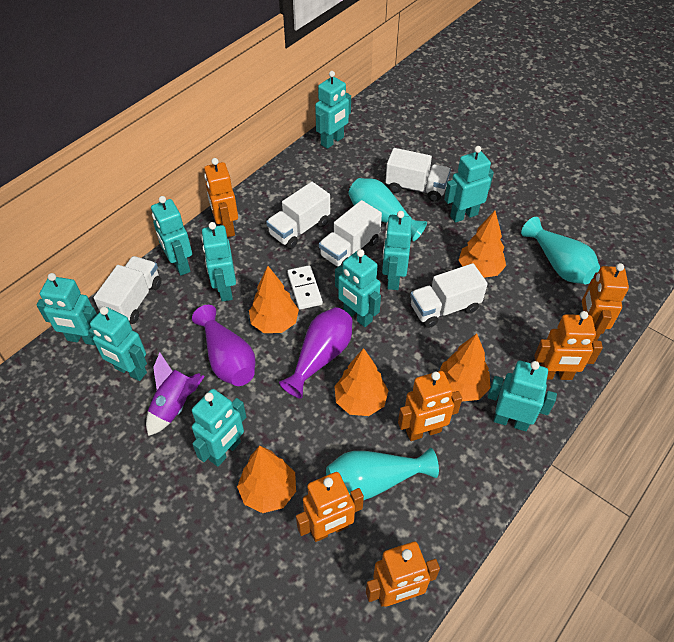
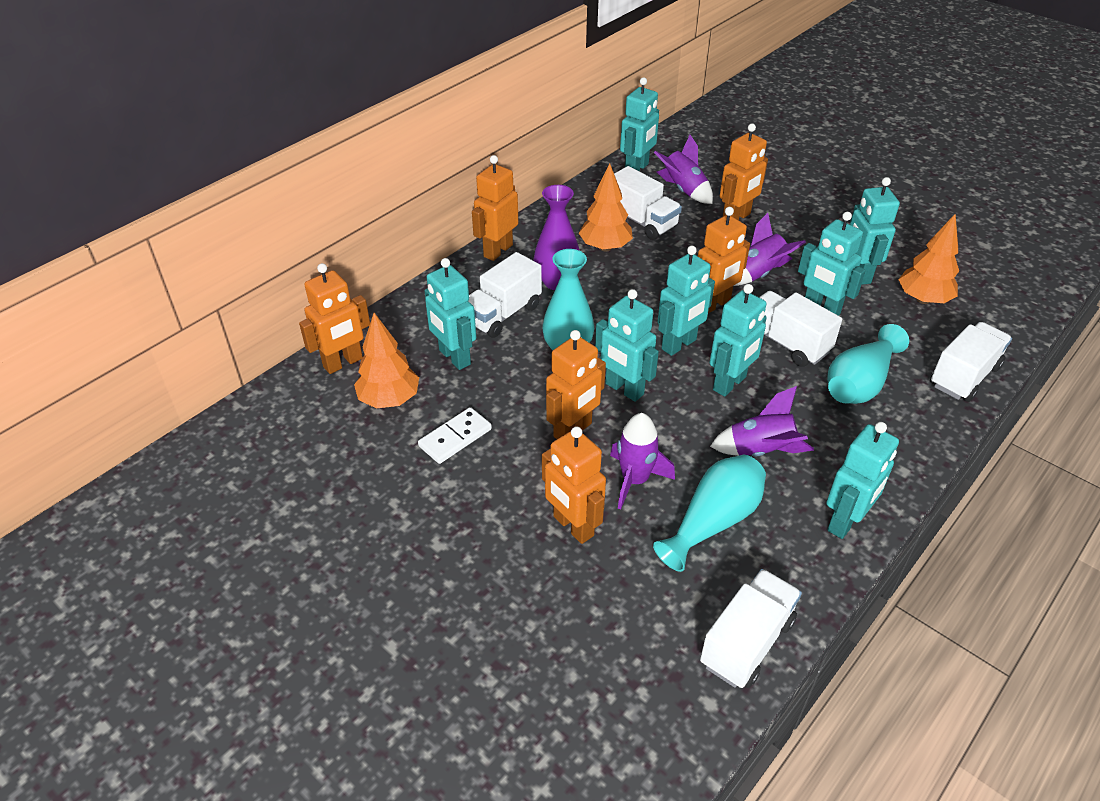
orange tree: 5 -> 3
purple rocket: 1 -> 4
purple vase: 2 -> 1
turquoise robot: 10 -> 8

